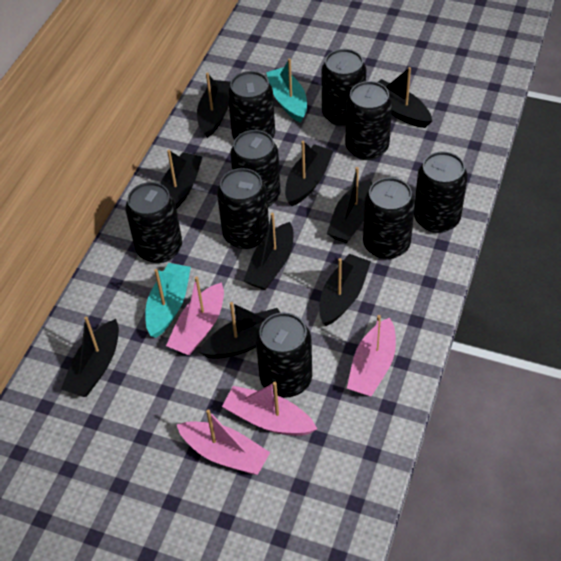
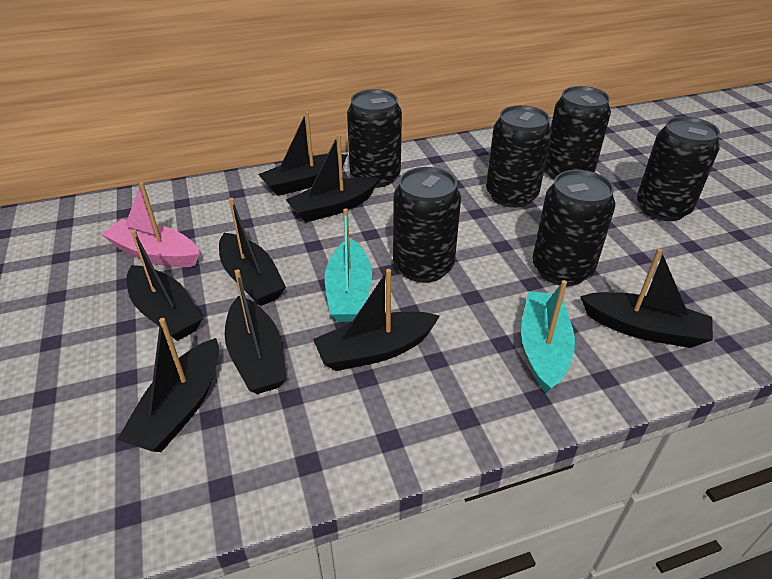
black boat: 9 -> 8
black can: 9 -> 6
pink boat: 4 -> 1

